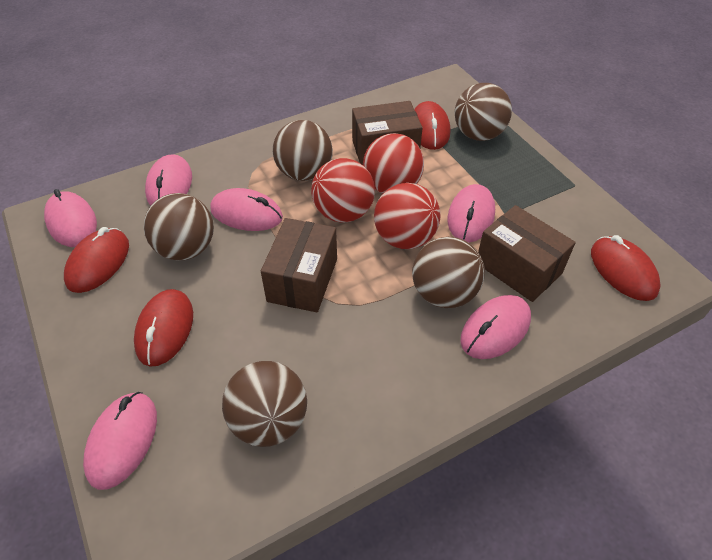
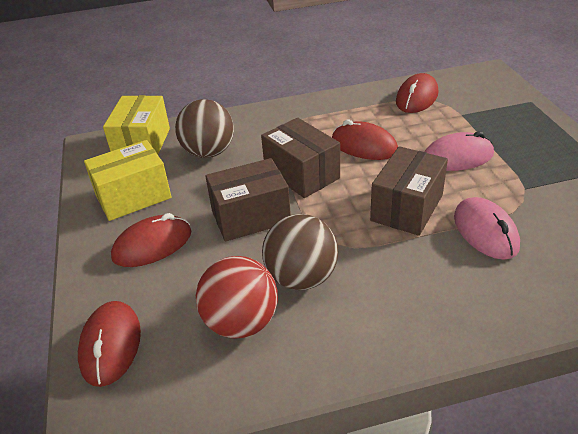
brown ball: 5 -> 2
pink mouse: 6 -> 2
red ball: 3 -> 1
yellow box: 0 -> 2

